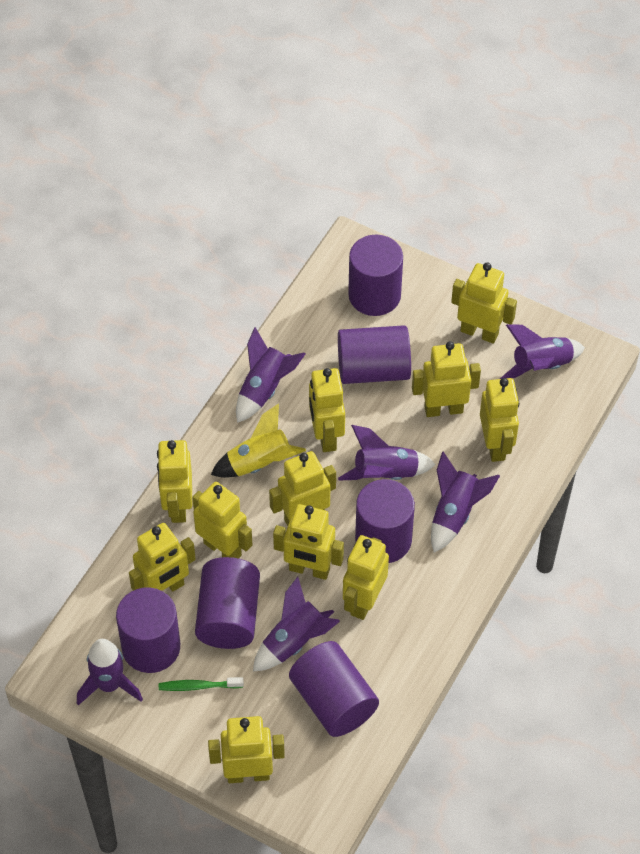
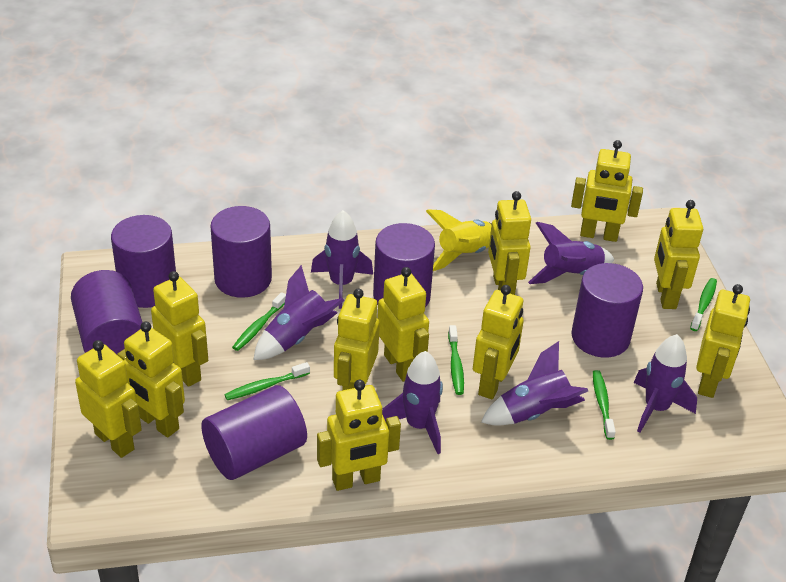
green toothbrush: 1 -> 5

